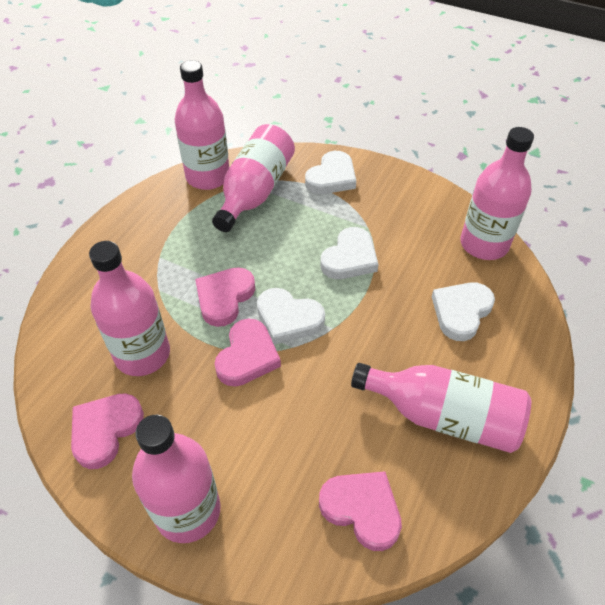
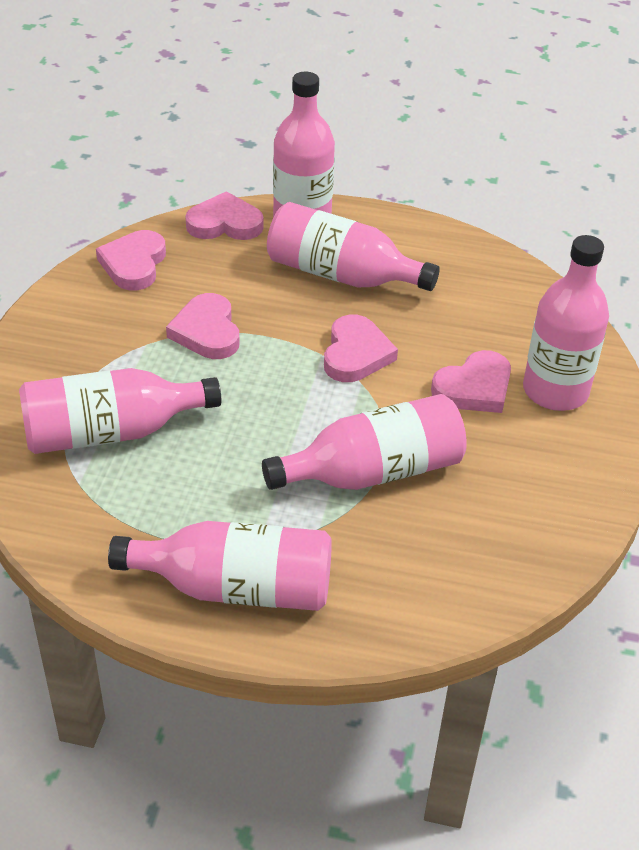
pink heart: 4 -> 5
white heart: 4 -> 0

